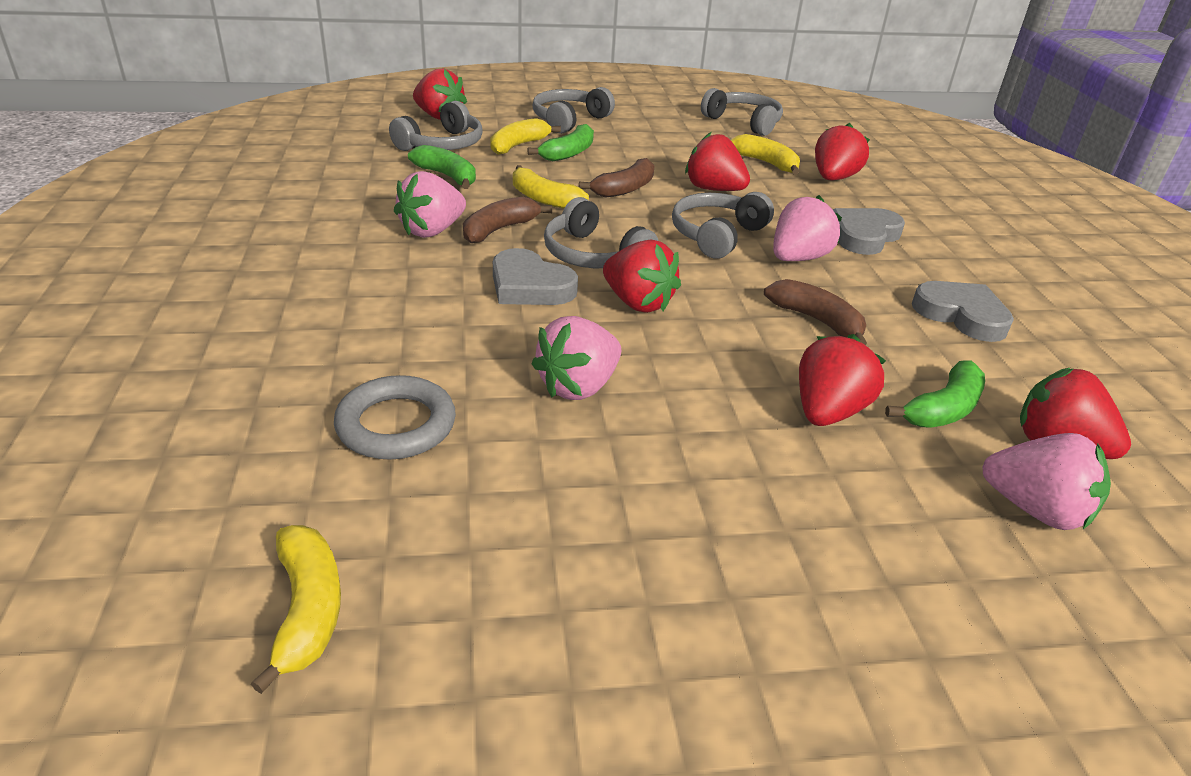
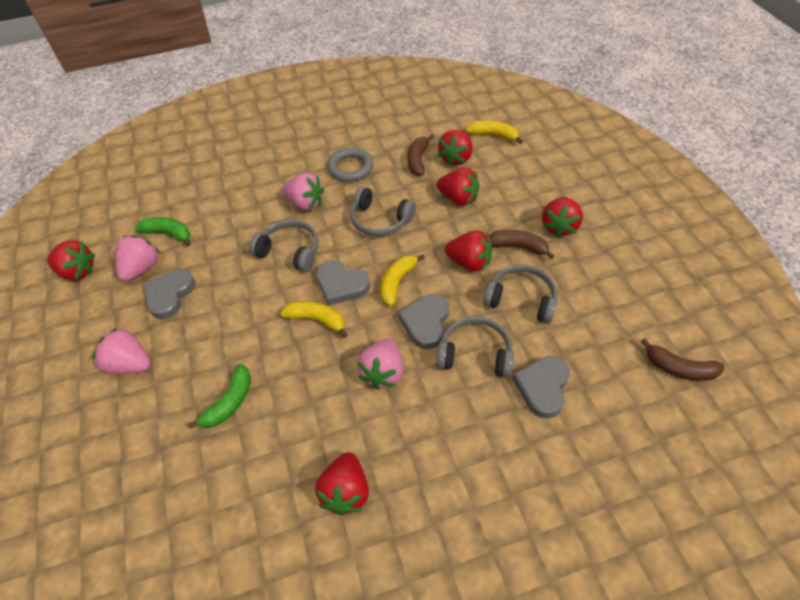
green banana: 3 -> 2
grey headphones: 5 -> 4
grey heart: 3 -> 4
yellow banana: 4 -> 3

